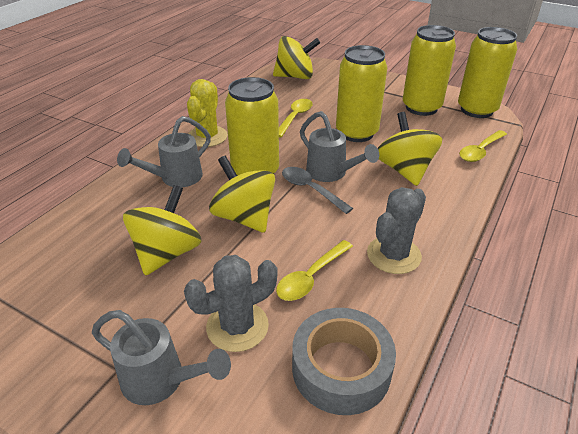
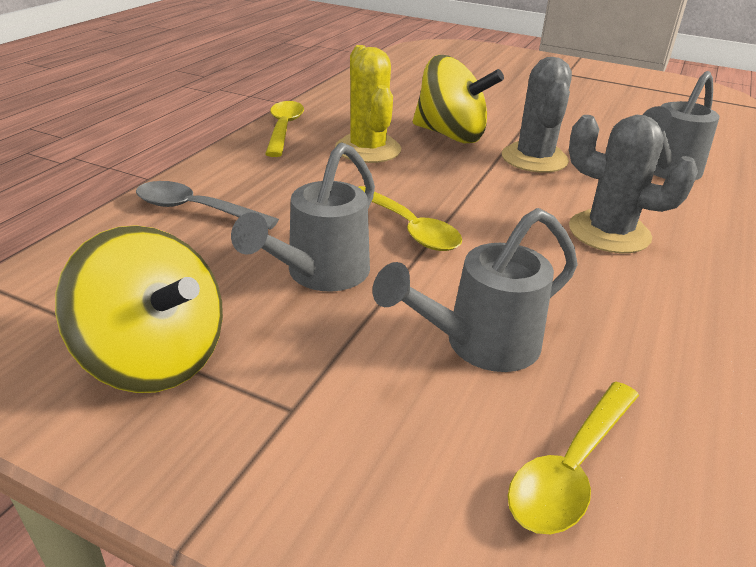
grey tape: 1 -> 0
yellow can: 4 -> 0
yellow spinning top: 4 -> 2

